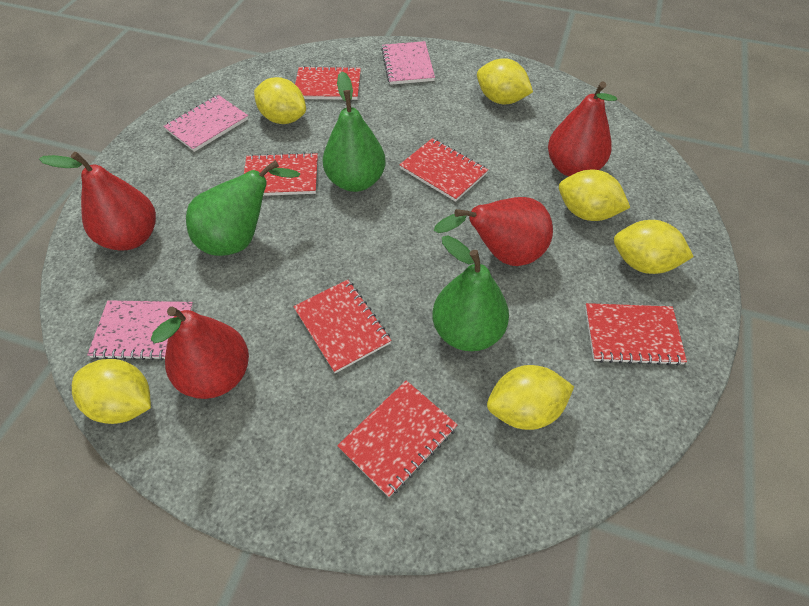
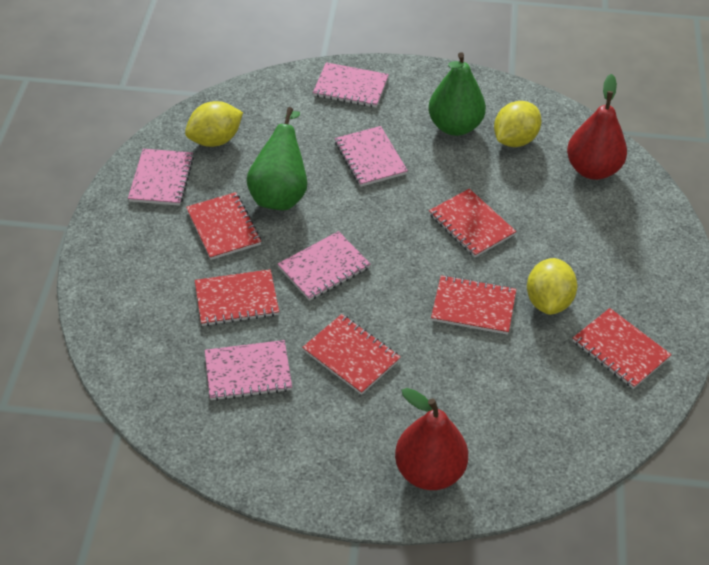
green pear: 3 -> 2
pink notebook: 3 -> 5
red pear: 4 -> 2
yellow lemon: 6 -> 3

